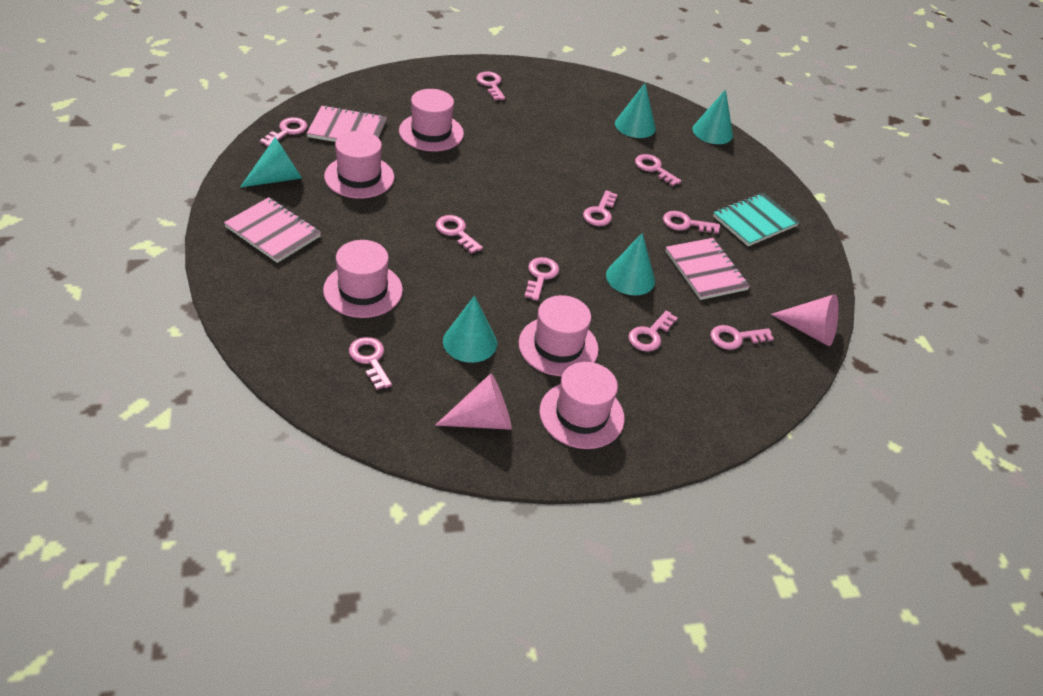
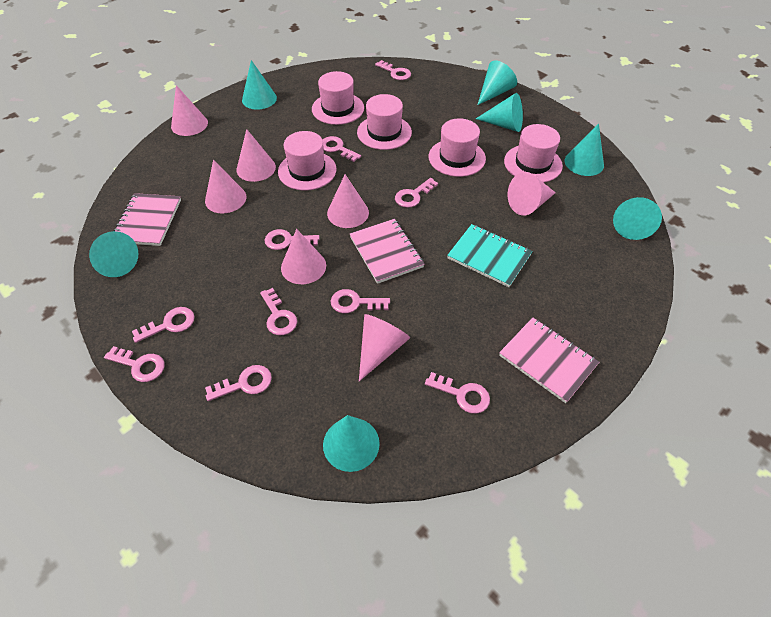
pink cone: 2 -> 7
turquoise cone: 5 -> 7

